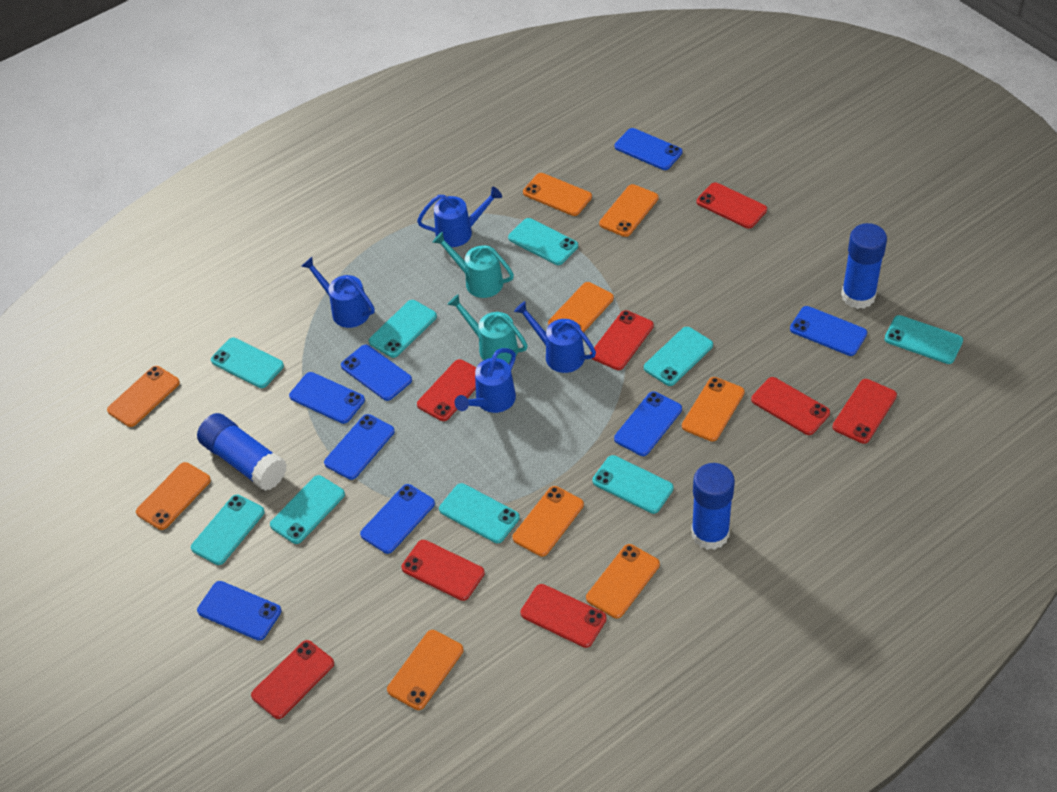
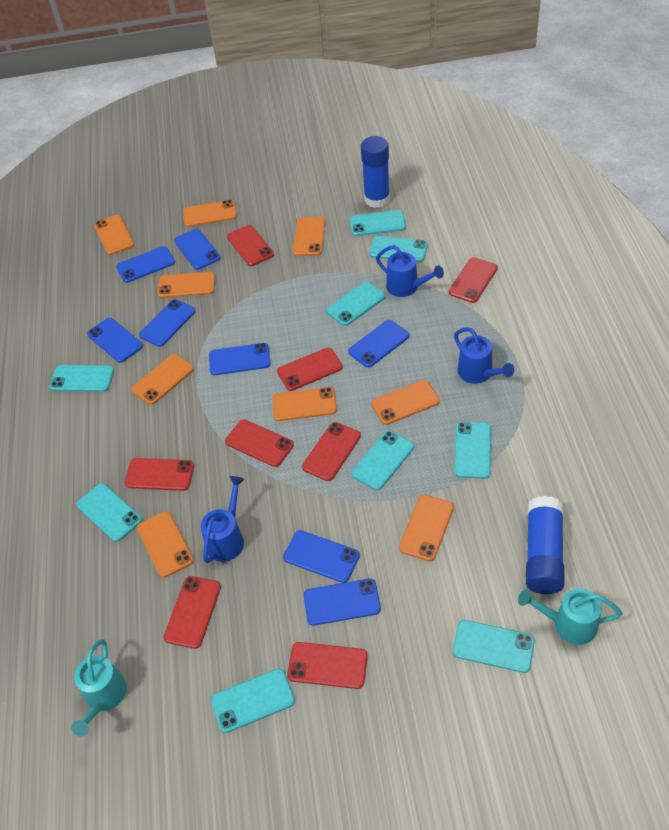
blue glue stick: 3 -> 2
blue watering can: 4 -> 3

